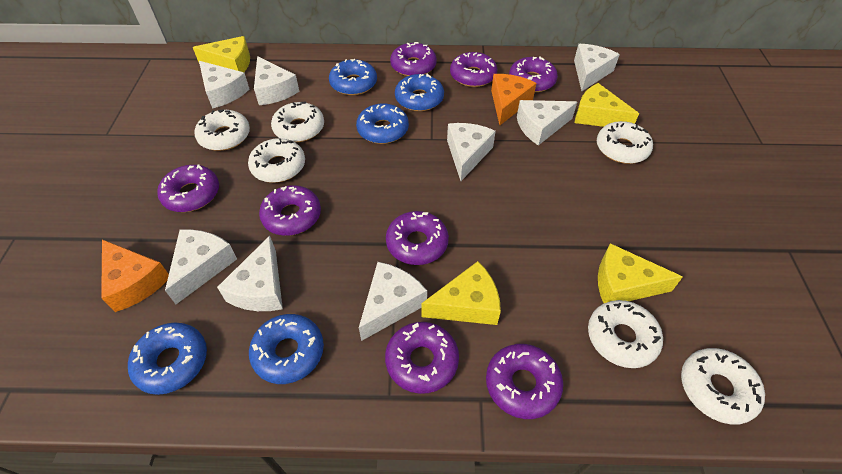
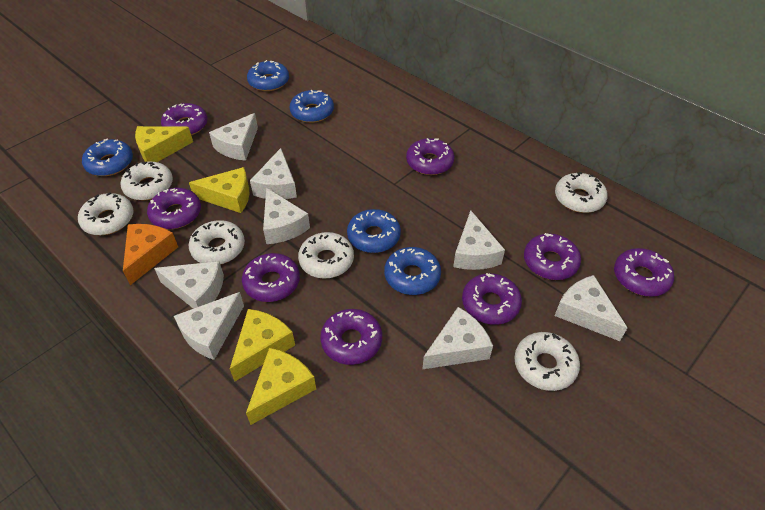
orange cheese: 2 -> 1

